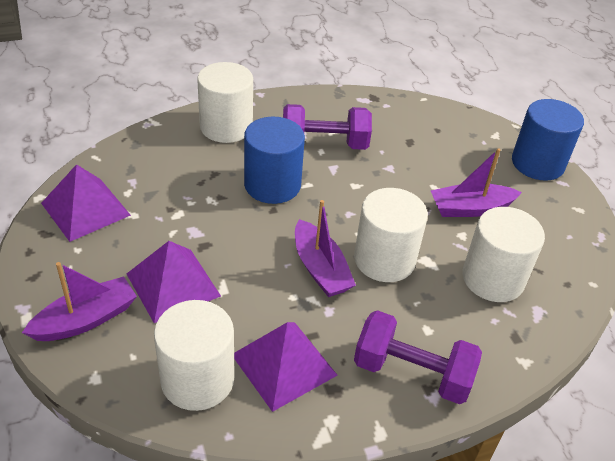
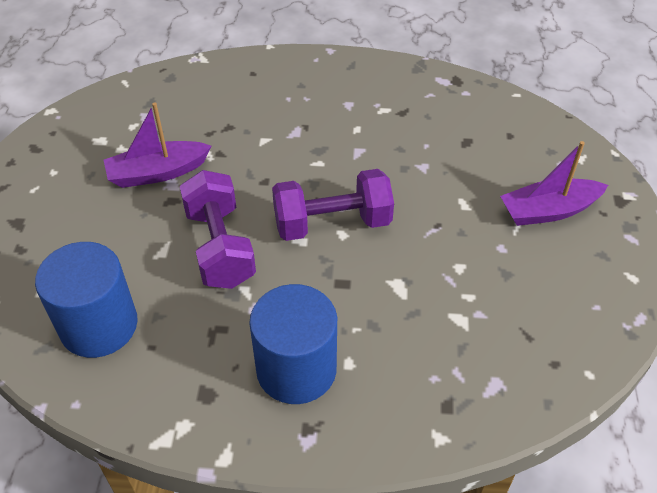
purple boat: 3 -> 2
purple pyramid: 3 -> 0
white cylinder: 4 -> 0

